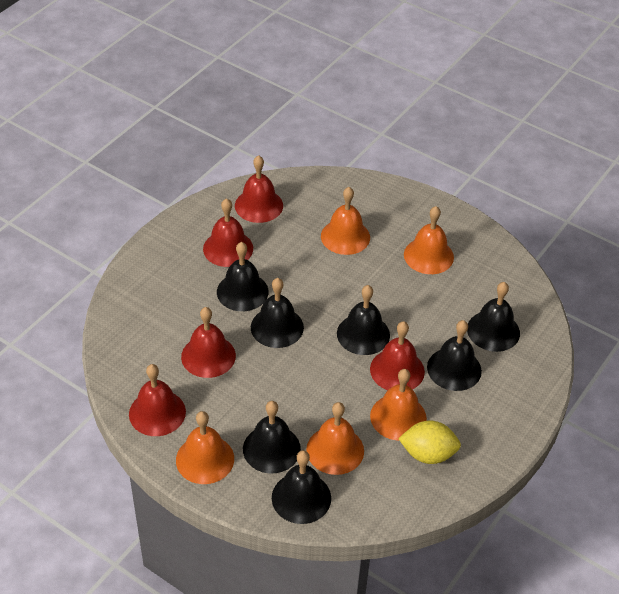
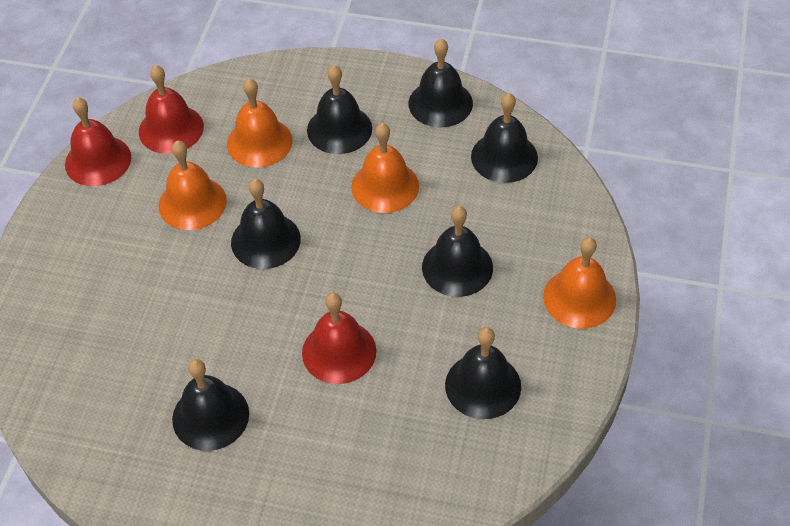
orange bell: 5 -> 4
red bell: 5 -> 3
yellow lemon: 1 -> 0

